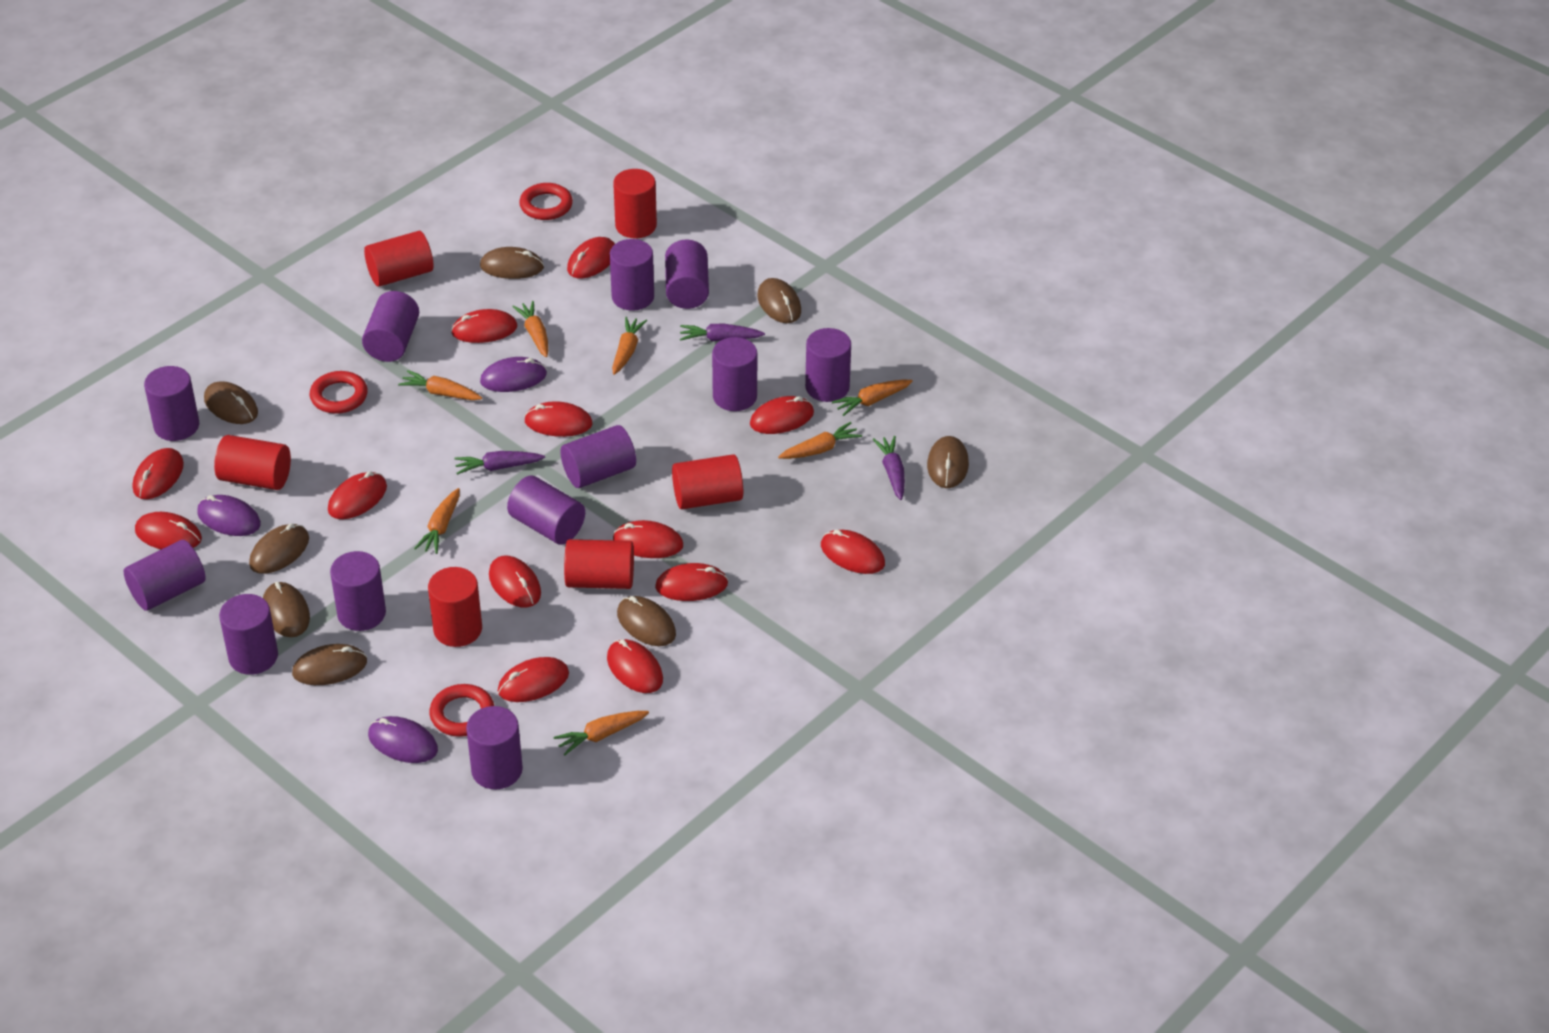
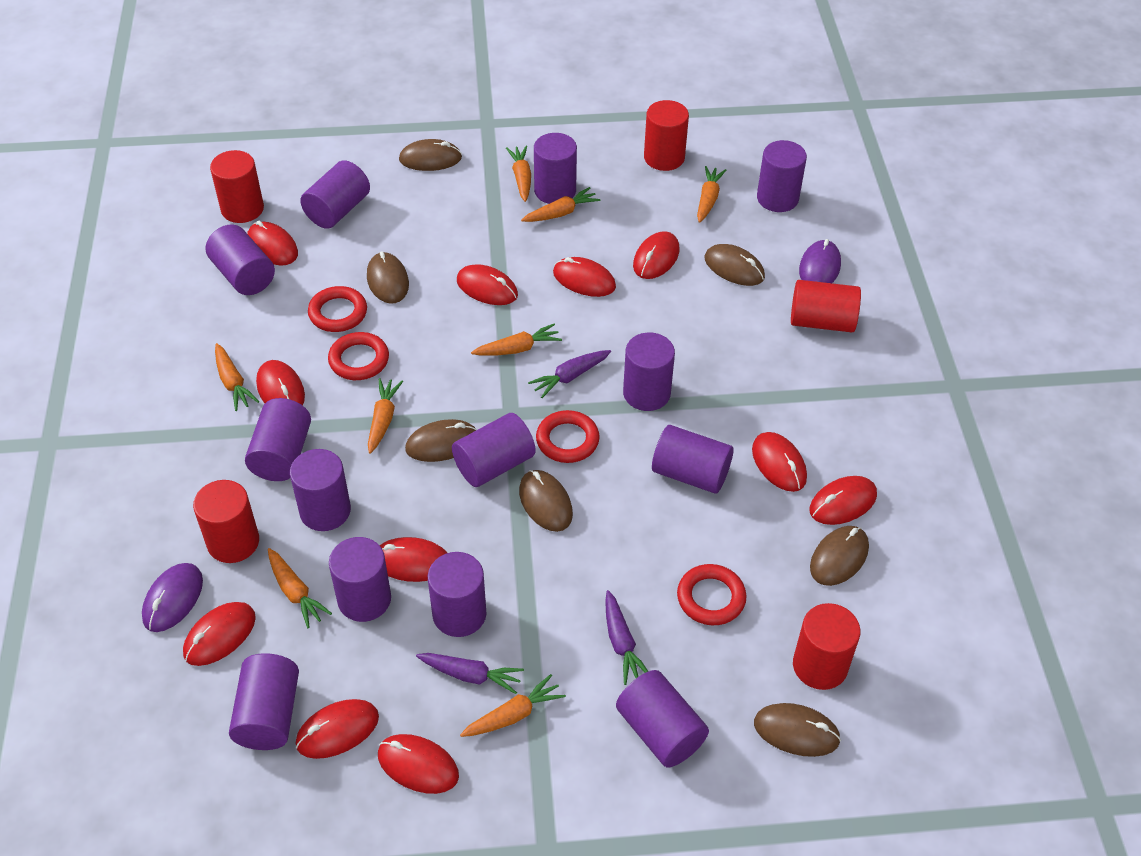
brown mouse: 8 -> 7
orange carrot: 7 -> 8
purple cylinder: 12 -> 13
purple mouse: 3 -> 2
red cylinder: 6 -> 5
red mouse: 13 -> 11
red ring: 3 -> 4

